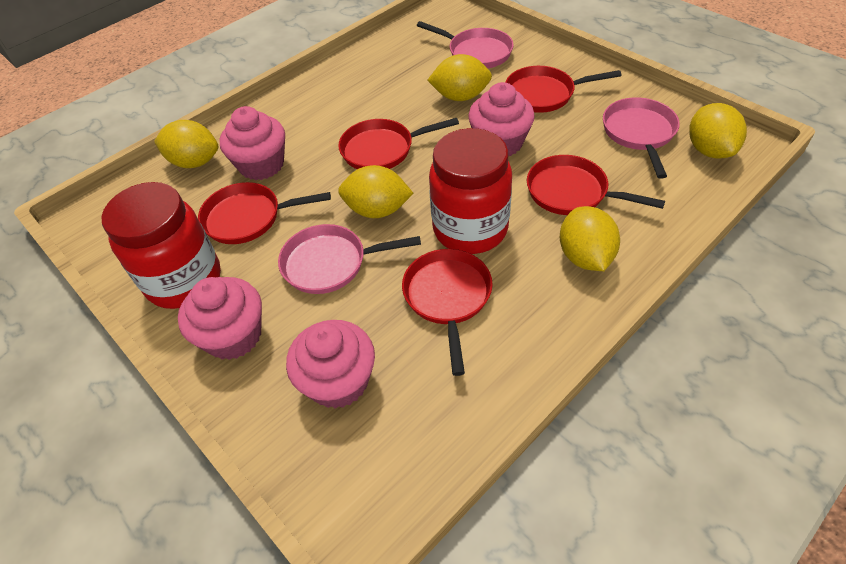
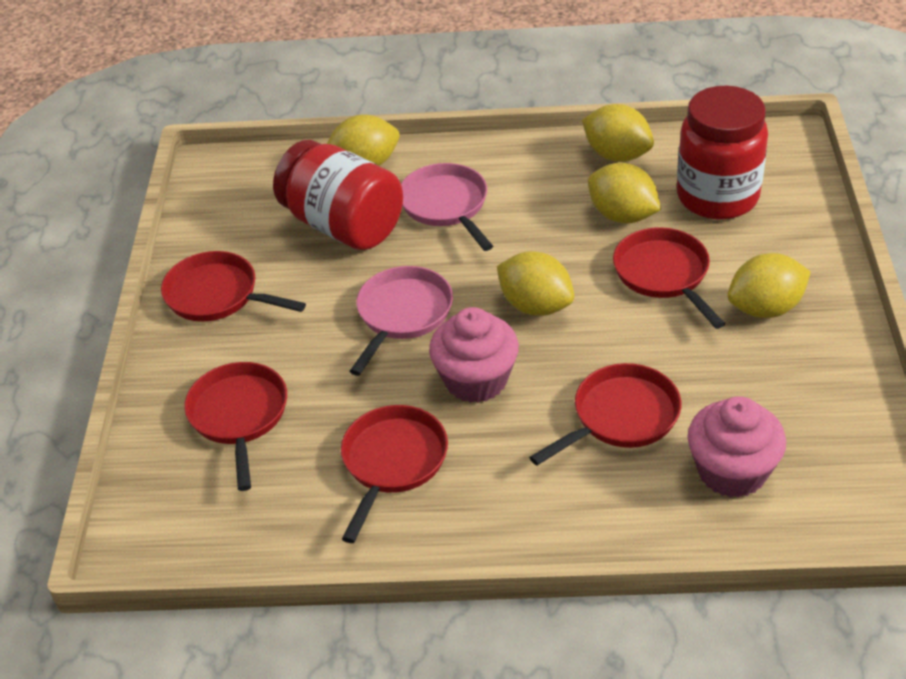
pink cupcake: 4 -> 2
pink pan: 3 -> 2

